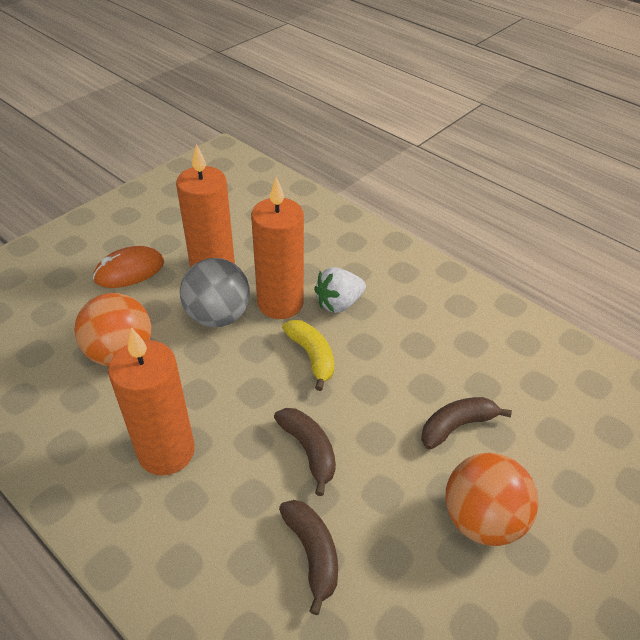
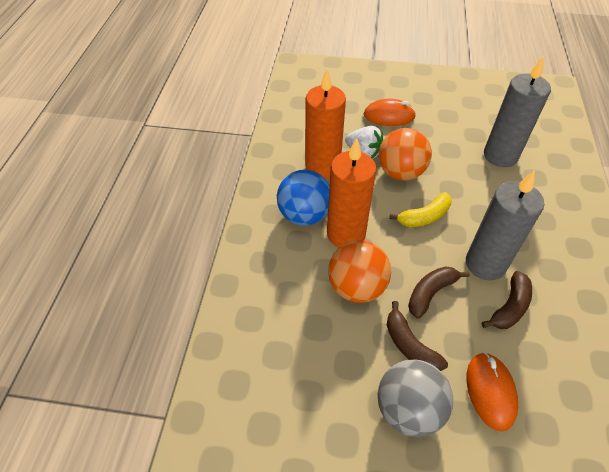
blue ball: 0 -> 1
grey candle: 0 -> 2
orange candle: 3 -> 2
orange mouse: 1 -> 2

